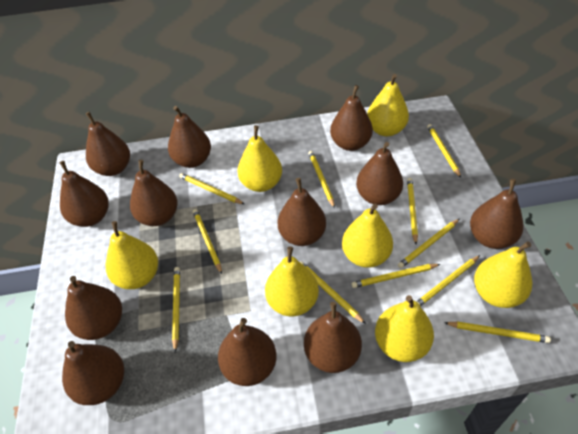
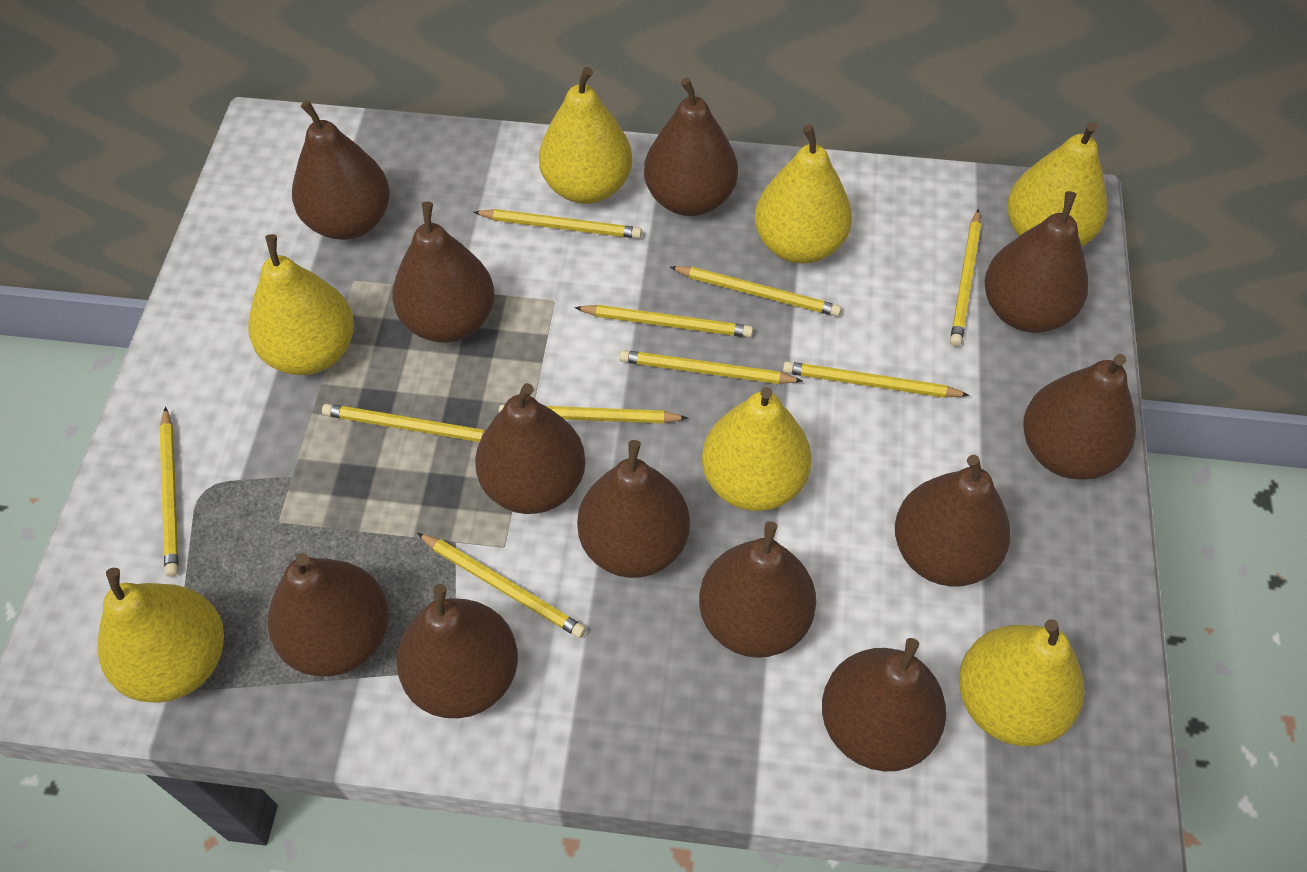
yellow pencil: 11 -> 10

